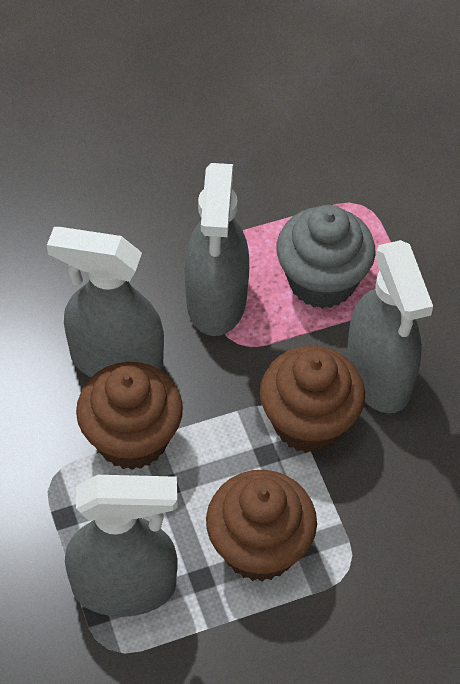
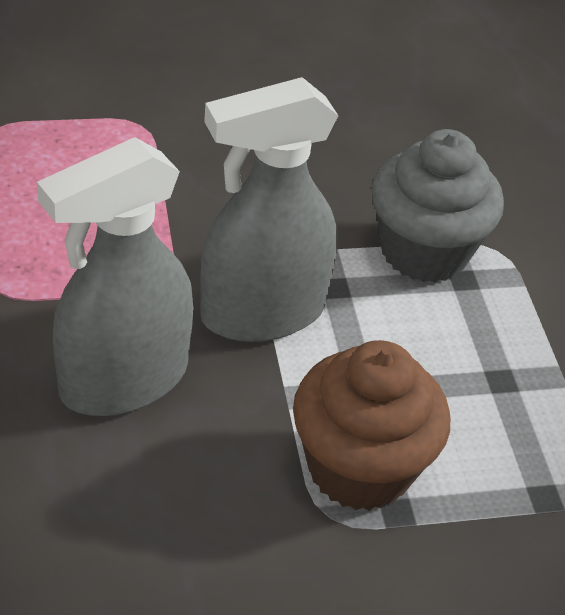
brown cupcake: 3 -> 1
grey spray bottle: 4 -> 2

